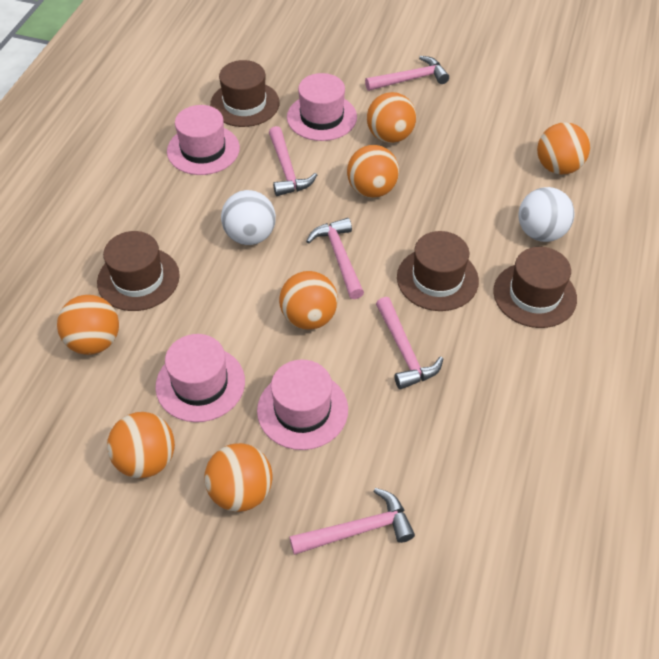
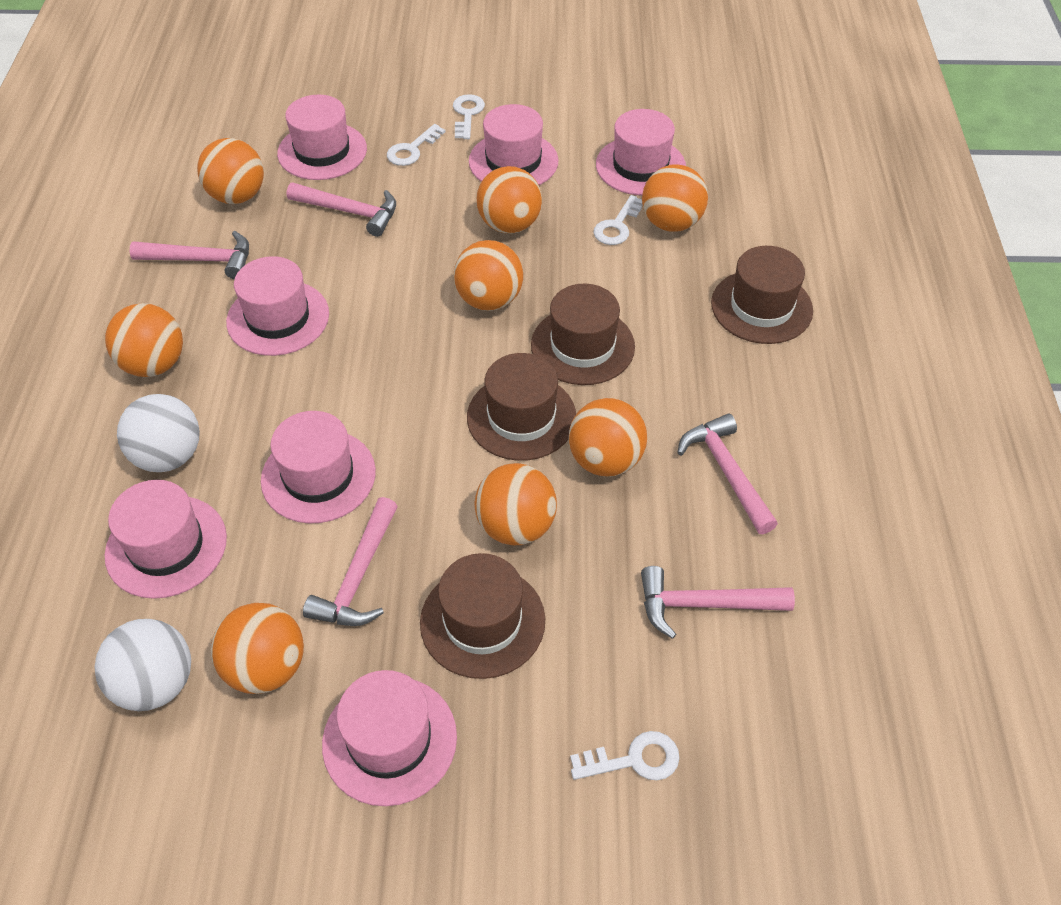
orange ball: 7 -> 8
pink hat: 4 -> 7
white key: 0 -> 4

